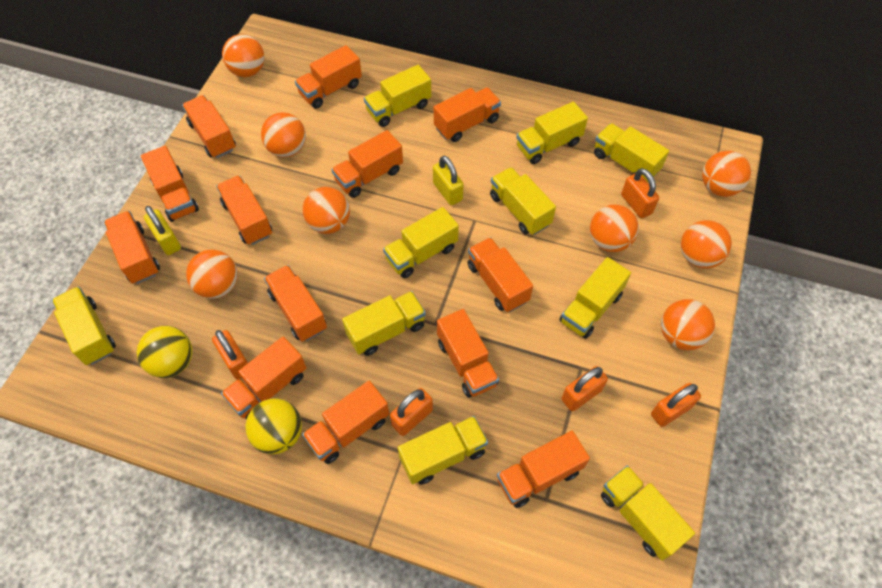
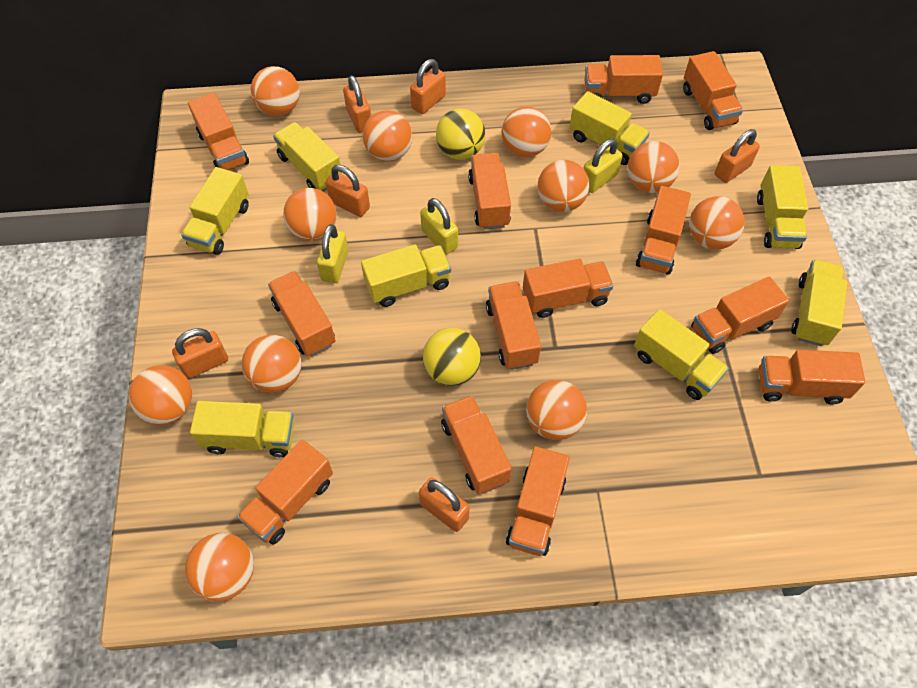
orange ball: 8 -> 11
orange padlock: 5 -> 6
yellow padlock: 2 -> 3
yellow truck: 10 -> 8

